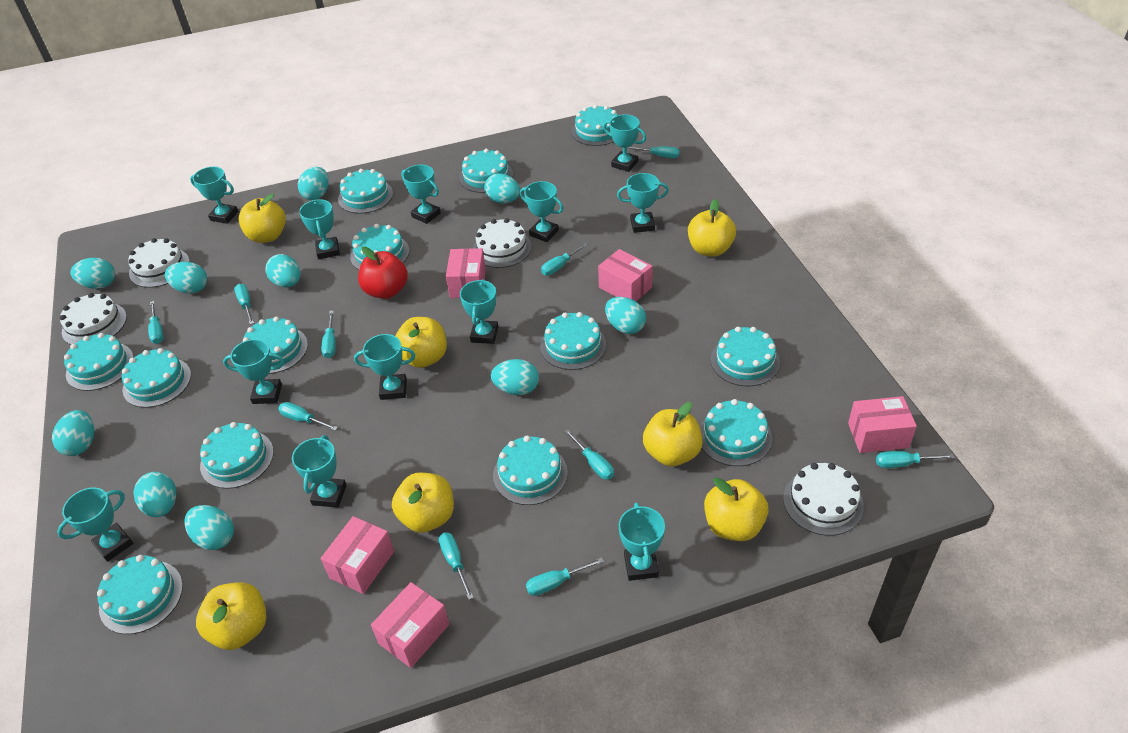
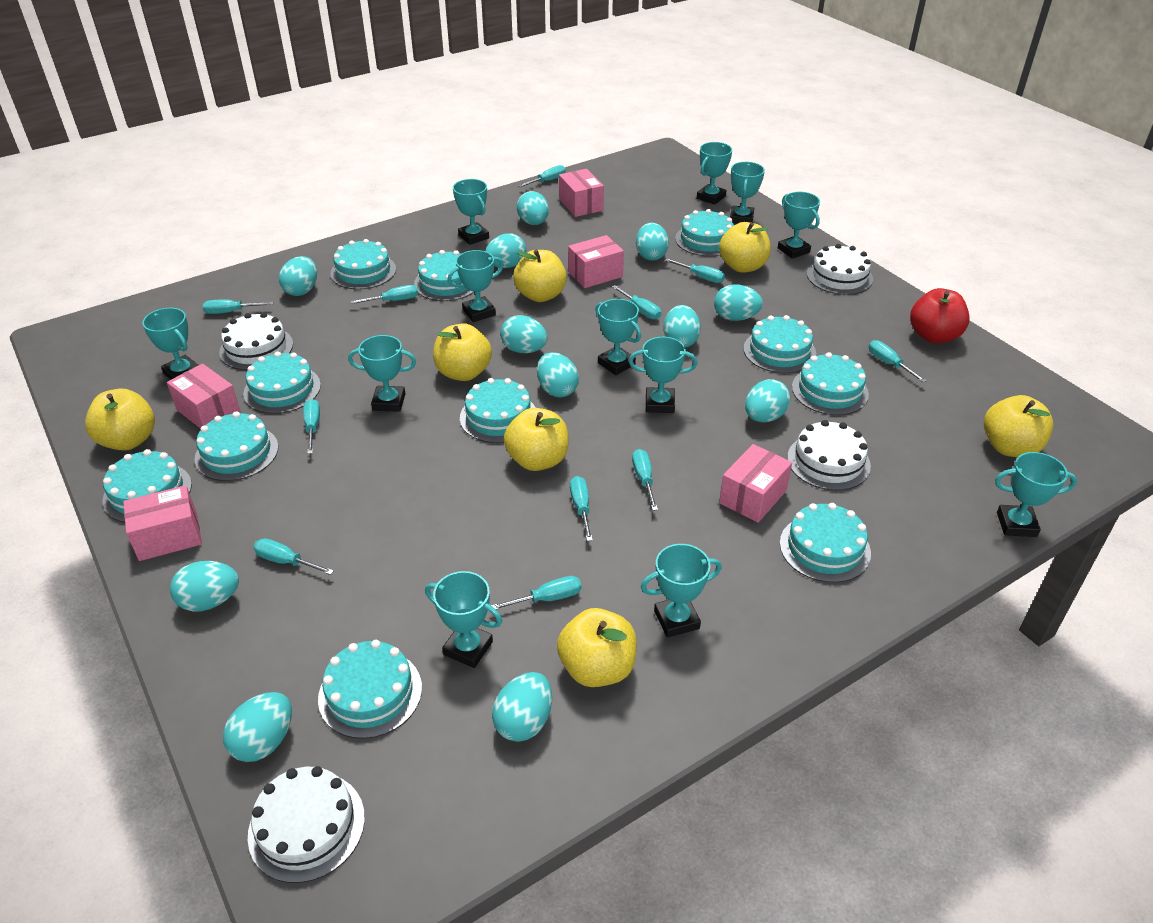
turquoise cake: 13 -> 11
turquoise egg: 10 -> 12
turquoise screwdriver: 10 -> 11

